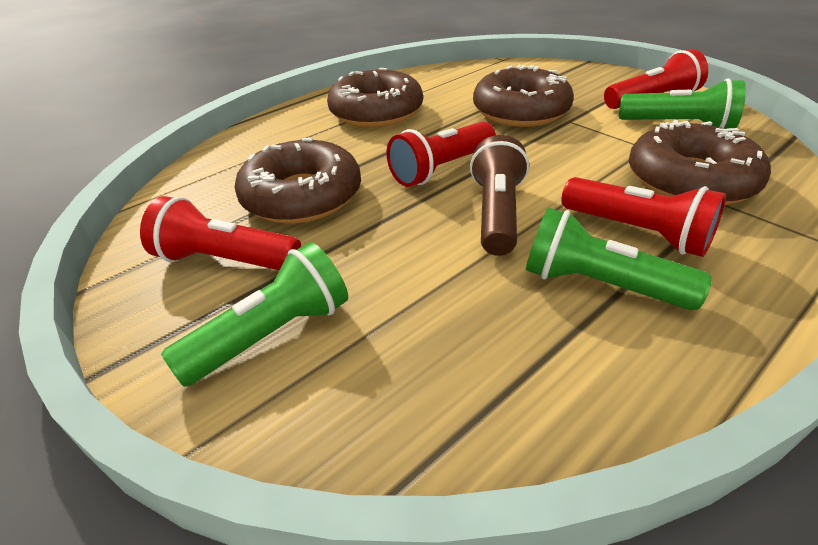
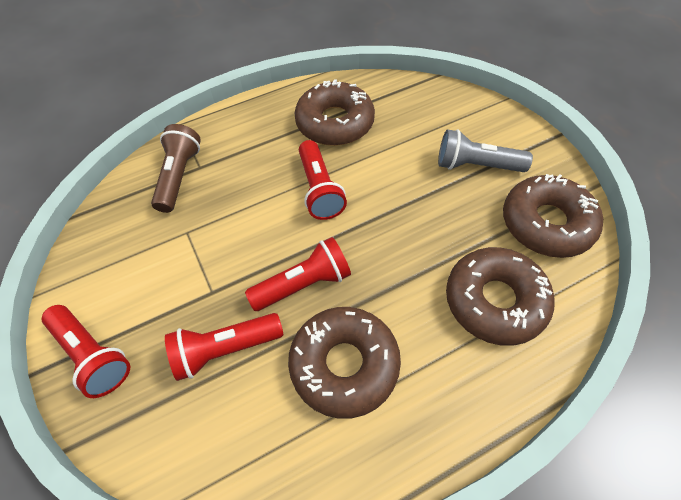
green flashlight: 3 -> 0
grey flashlight: 0 -> 1

